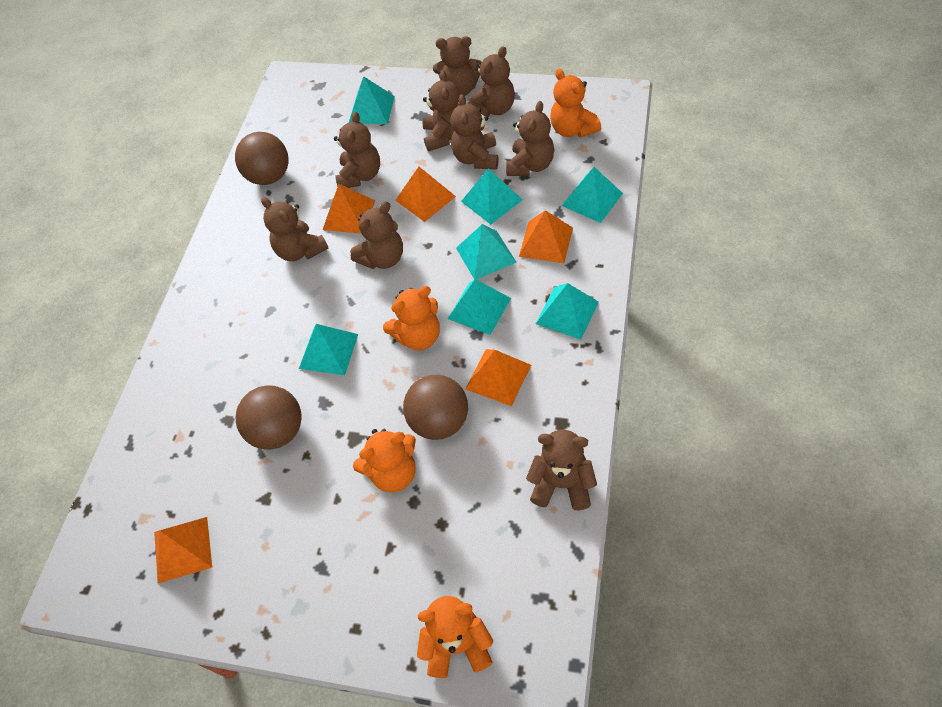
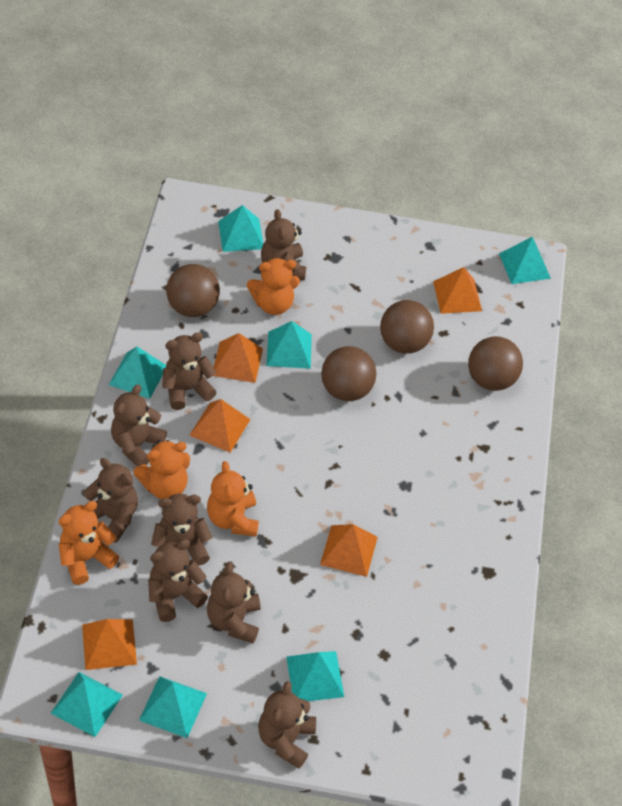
brown ball: 3 -> 4
brown teddy bear: 9 -> 8

